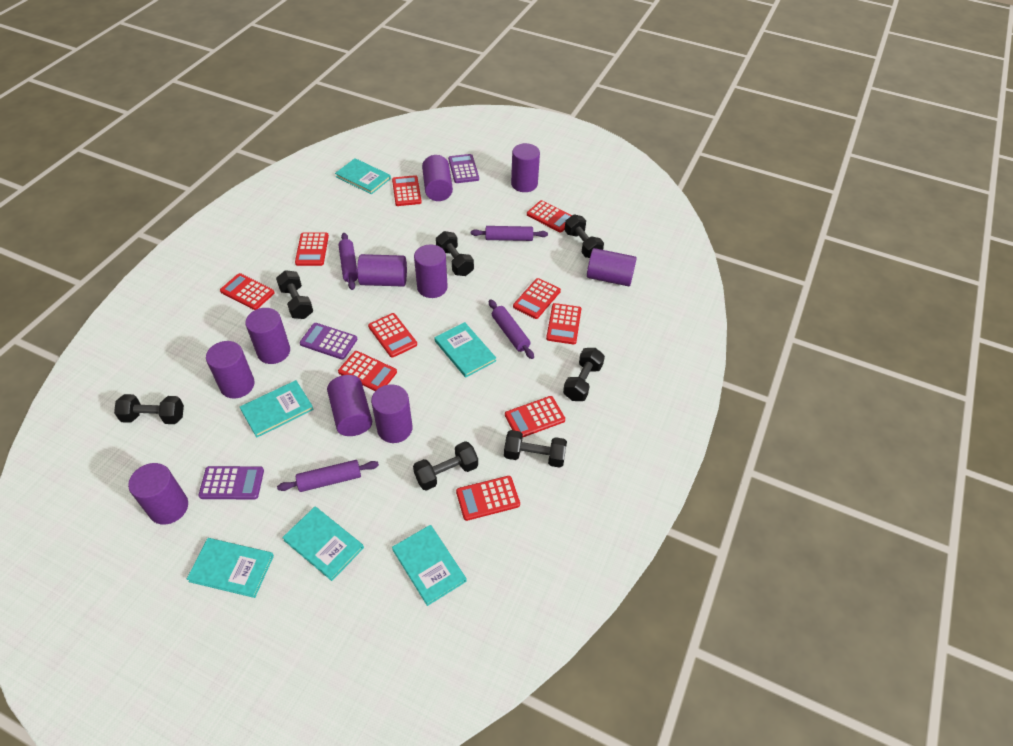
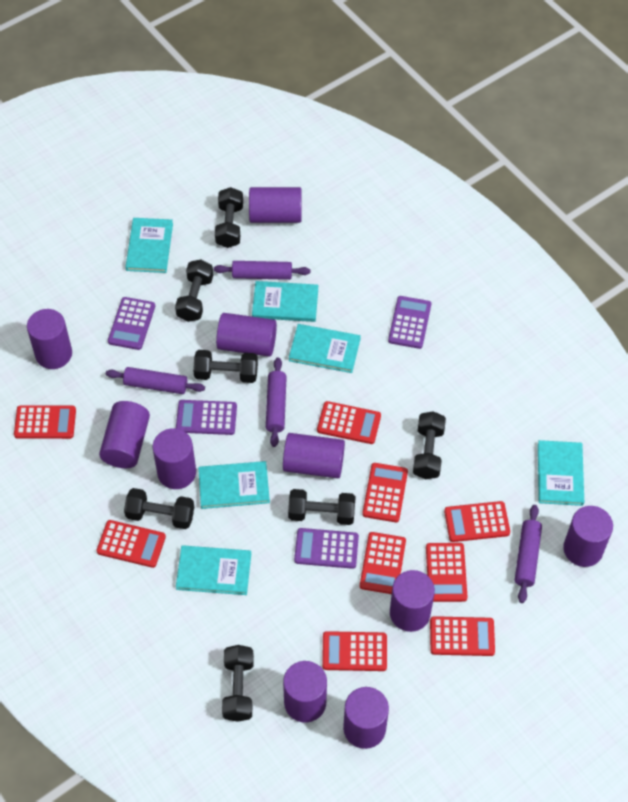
purple calculator: 3 -> 4
red calculator: 10 -> 9

